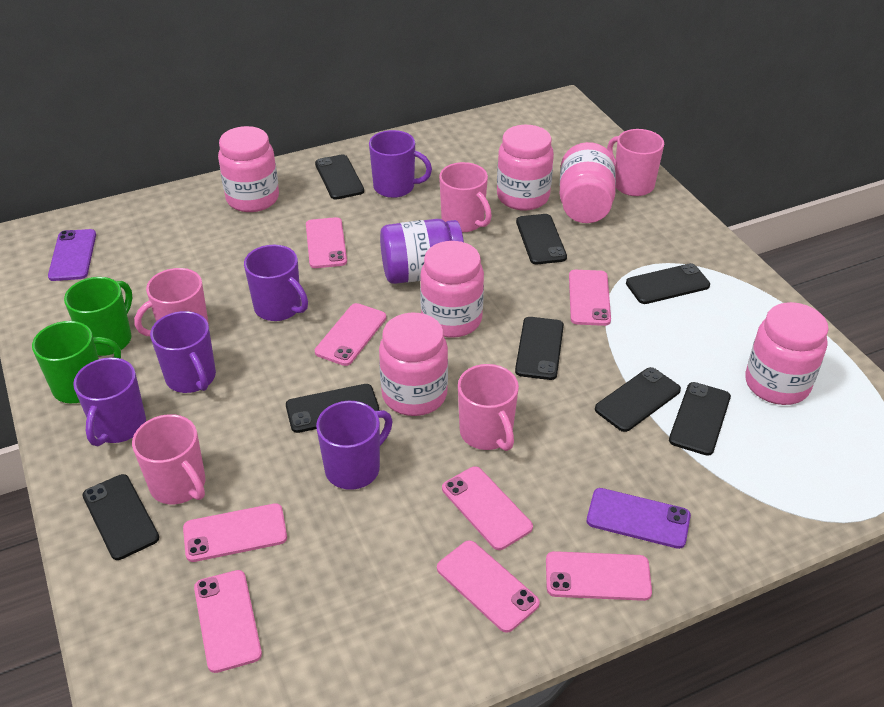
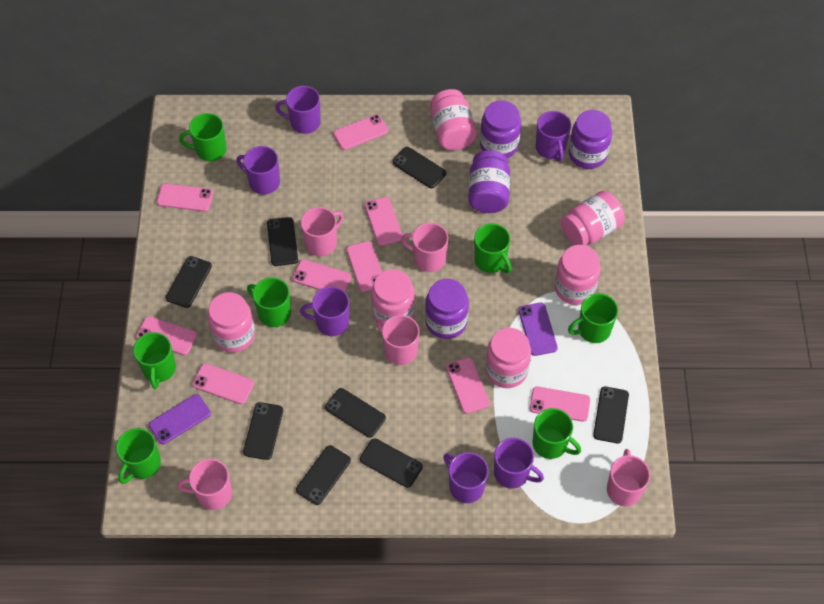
green mug: 2 -> 7
pink phone: 8 -> 9
purple jar: 1 -> 4
purple mug: 5 -> 6

